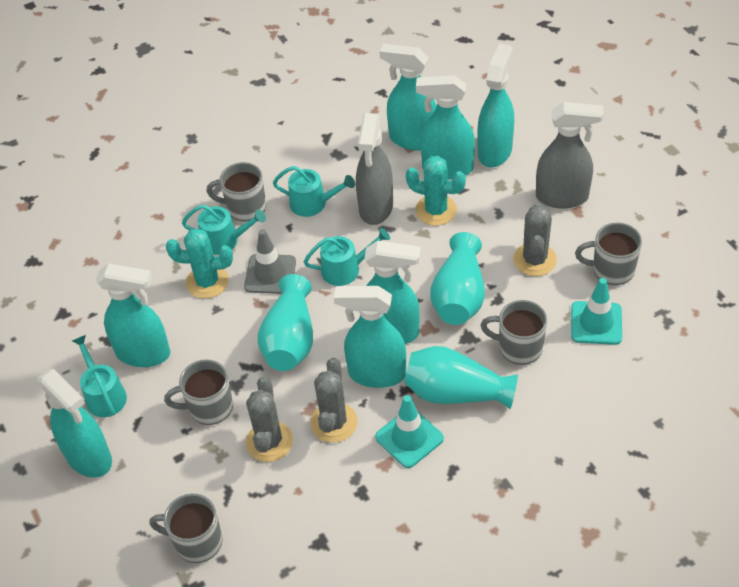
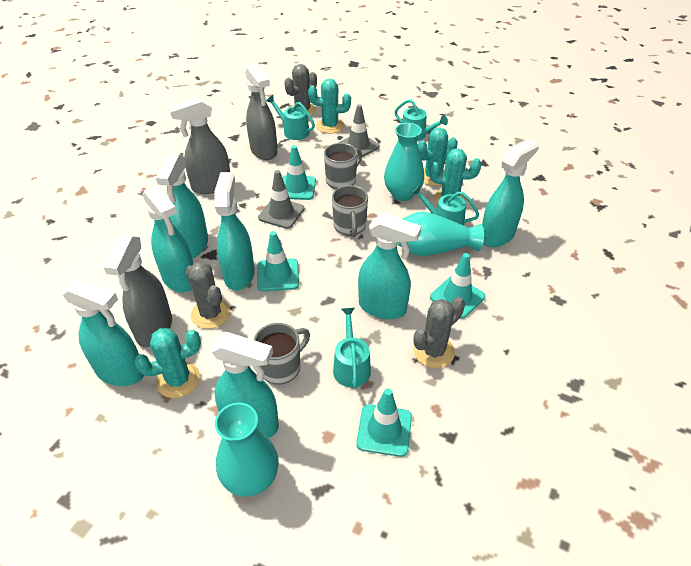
grey mug: 5 -> 3
grey spray bottle: 2 -> 3
grey traffic cone: 1 -> 2
turquoise cactus: 2 -> 4
turquoise traffic cone: 2 -> 4

